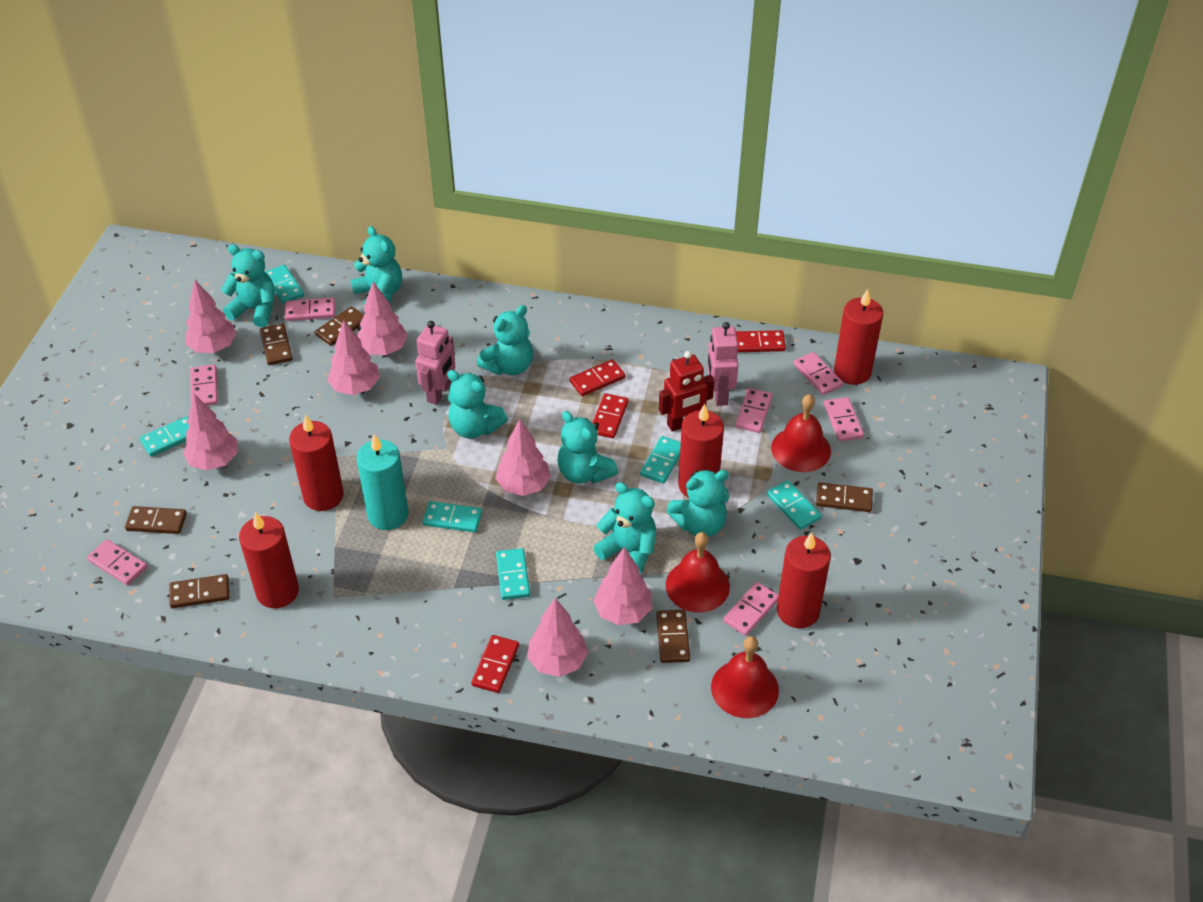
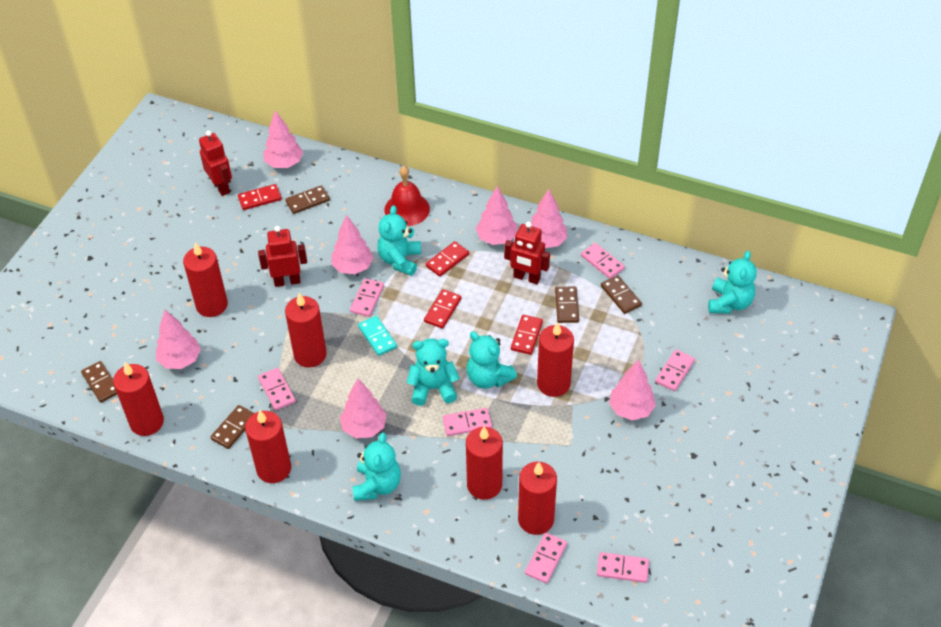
brown domino: 6 -> 5
pink robot: 2 -> 0
red bell: 3 -> 1
red candle: 5 -> 7
red robot: 1 -> 3
turquoise candle: 1 -> 0
turquoise domino: 6 -> 1
turquoise teddy bear: 7 -> 5

